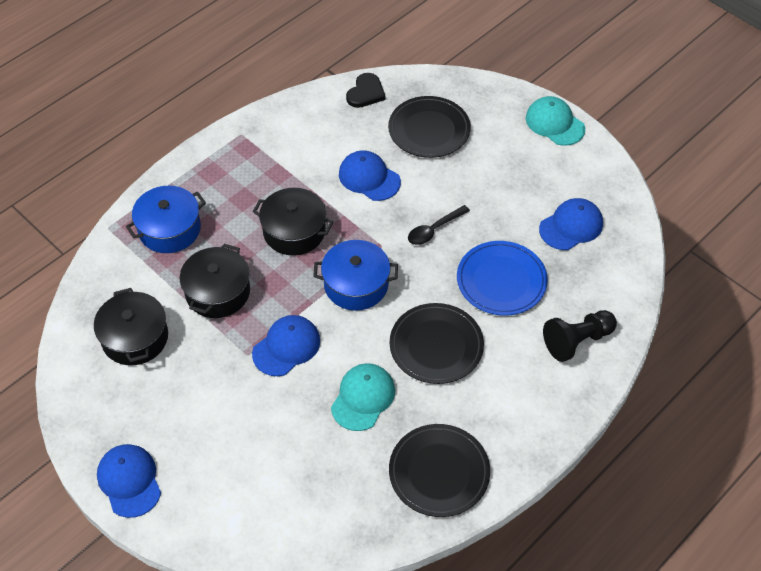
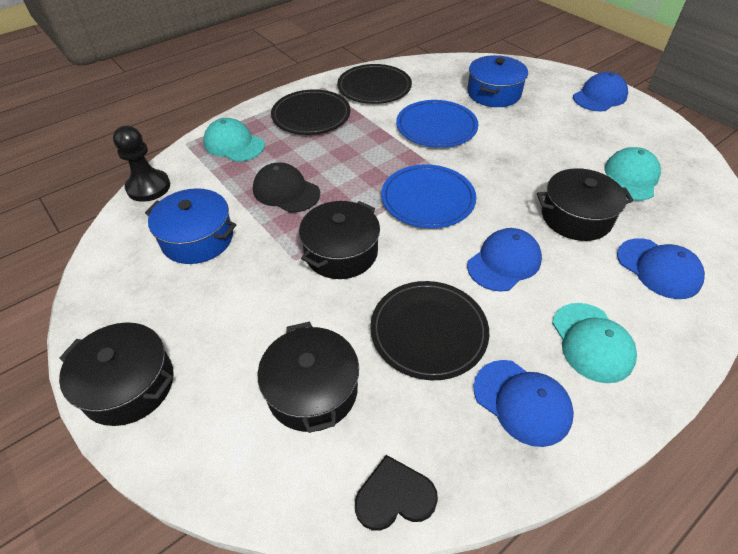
black cap: 0 -> 1
black pot: 3 -> 4
black spoon: 1 -> 0
blue plate: 1 -> 2
turquoise cap: 2 -> 3

